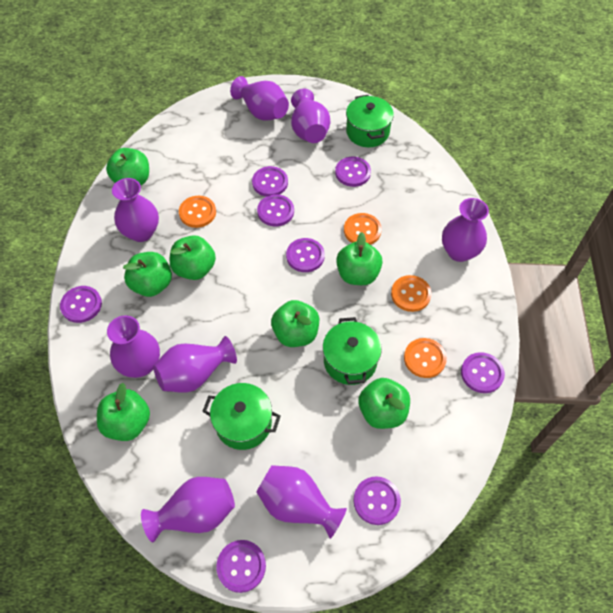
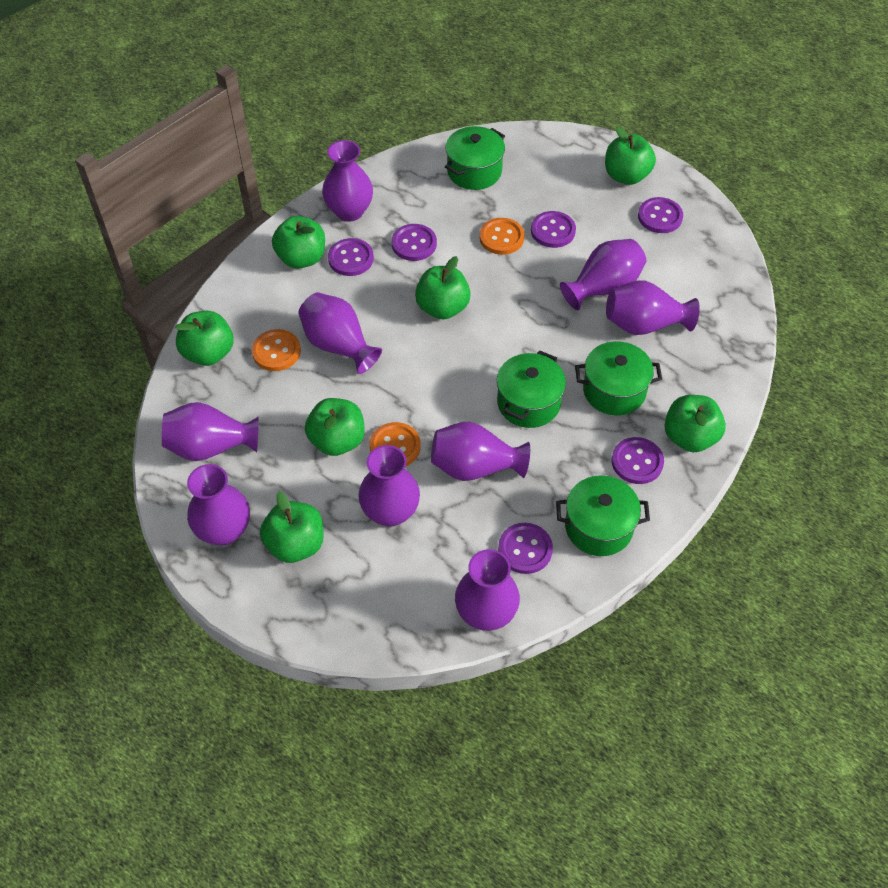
green pot: 3 -> 4
orange button: 4 -> 3
purple button: 8 -> 6
purple vase: 8 -> 9

